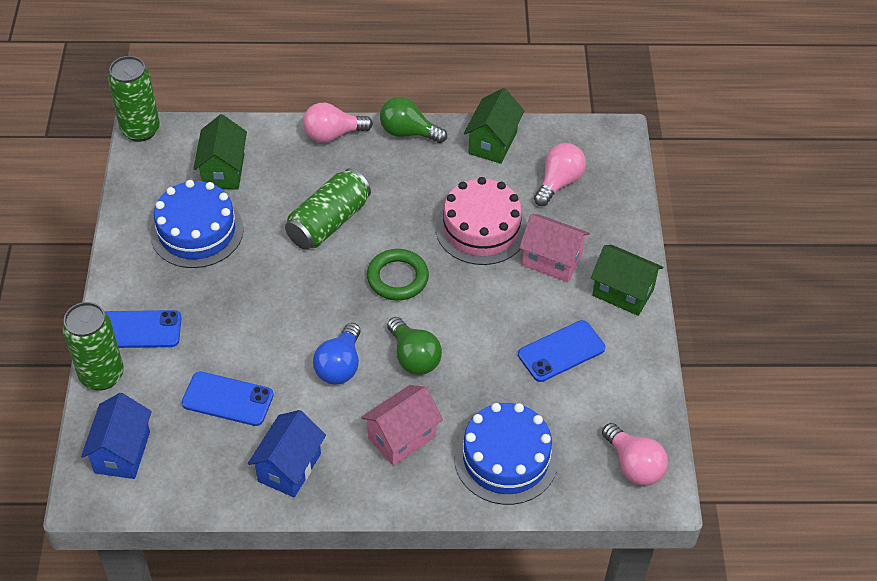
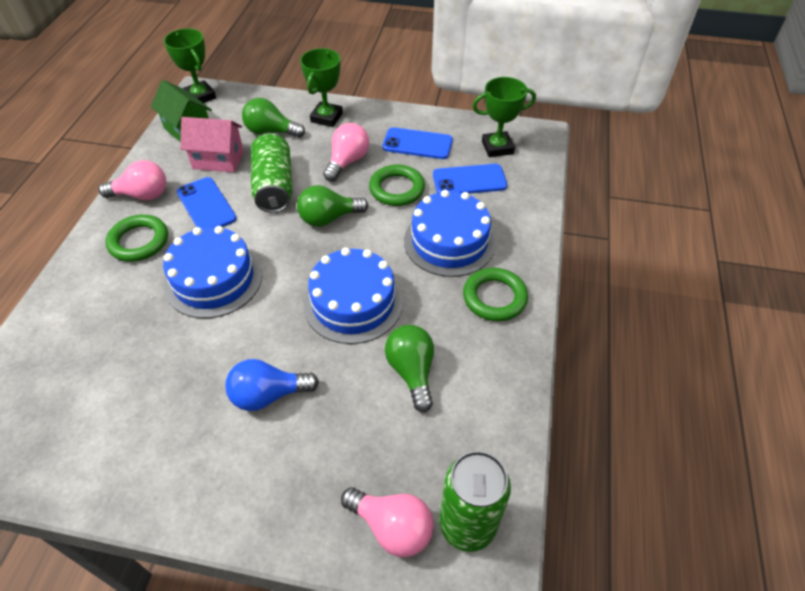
blue cake: 2 -> 3
blue house: 2 -> 0
green can: 3 -> 2
green house: 3 -> 1
green light bulb: 2 -> 3
green ring: 1 -> 3
green trophy: 0 -> 3
pink cake: 1 -> 0
pink house: 2 -> 1

